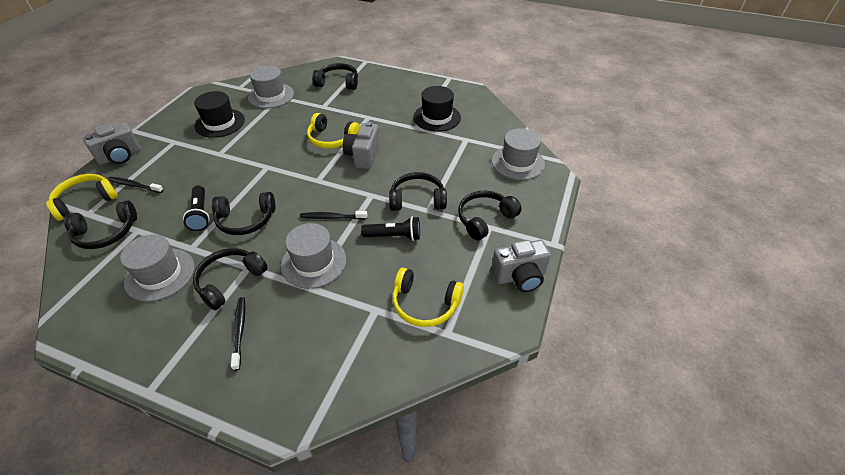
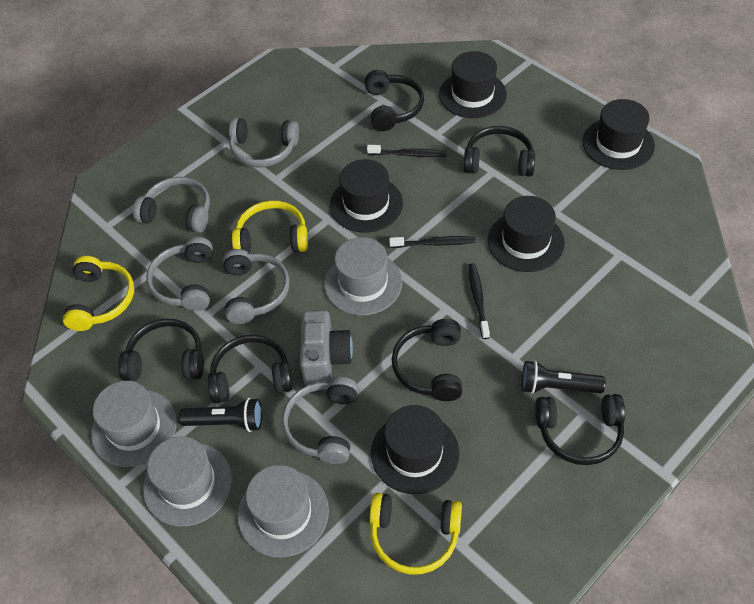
black hat: 2 -> 5
grey camera: 3 -> 1
grey headphones: 0 -> 5

